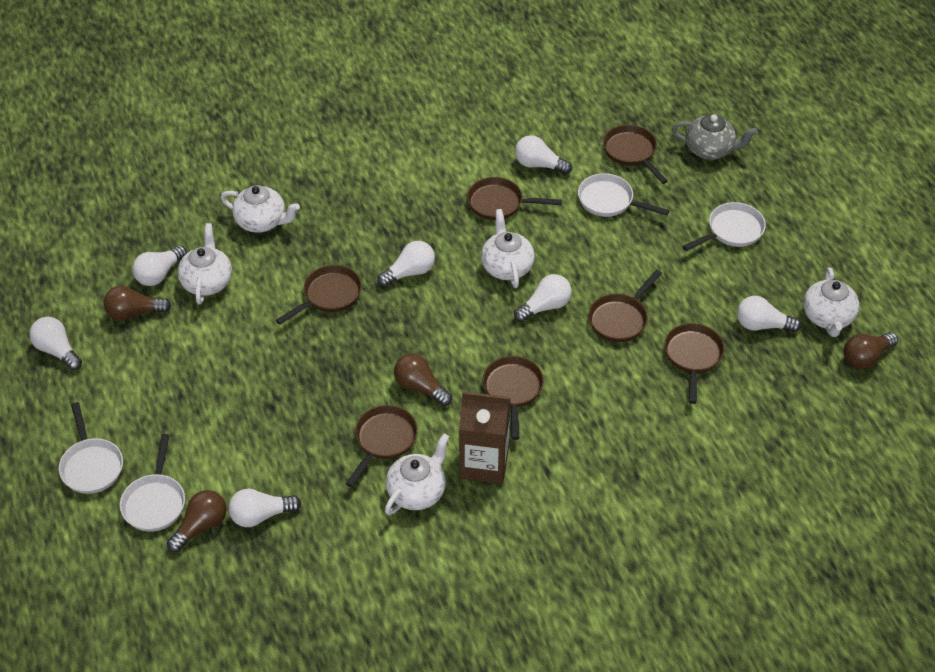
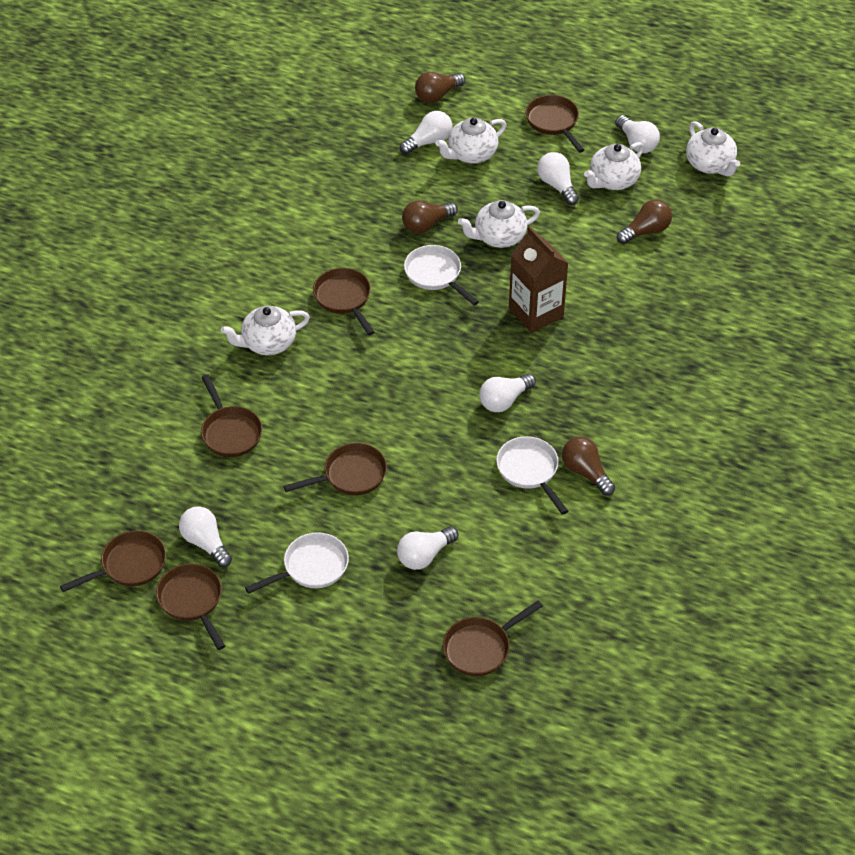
grey teapot: 1 -> 0
white light bulb: 7 -> 6
white pan: 4 -> 3

